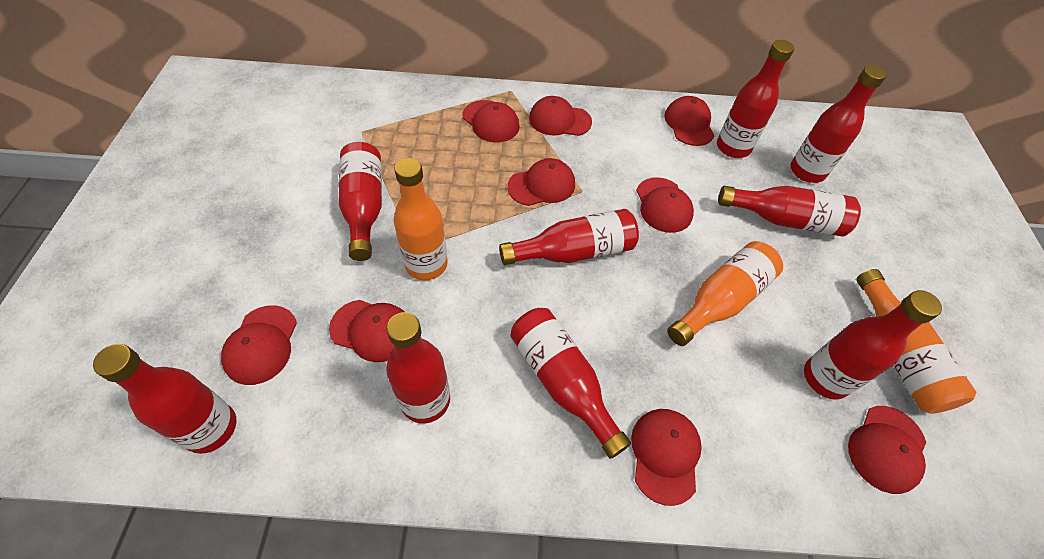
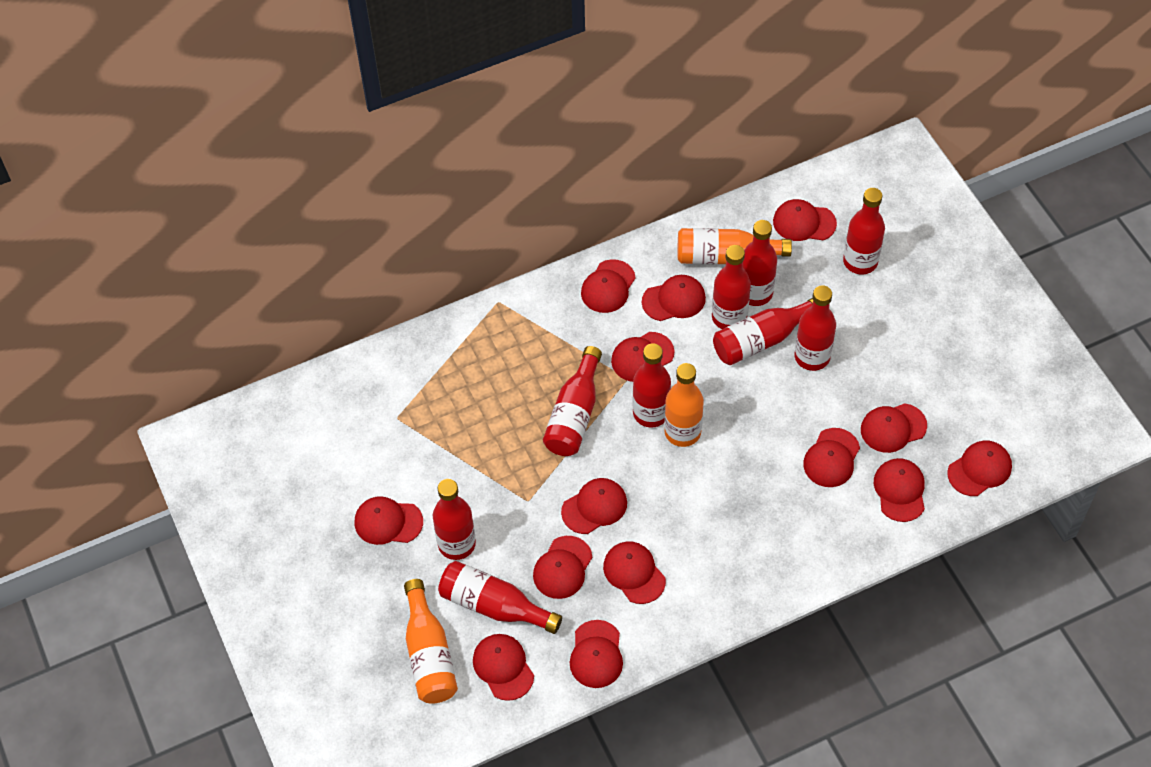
red cap: 9 -> 14

